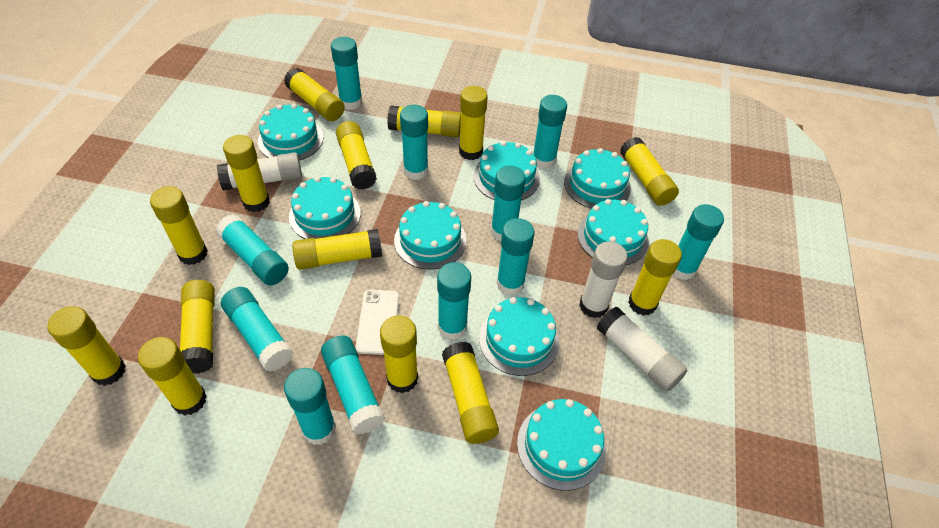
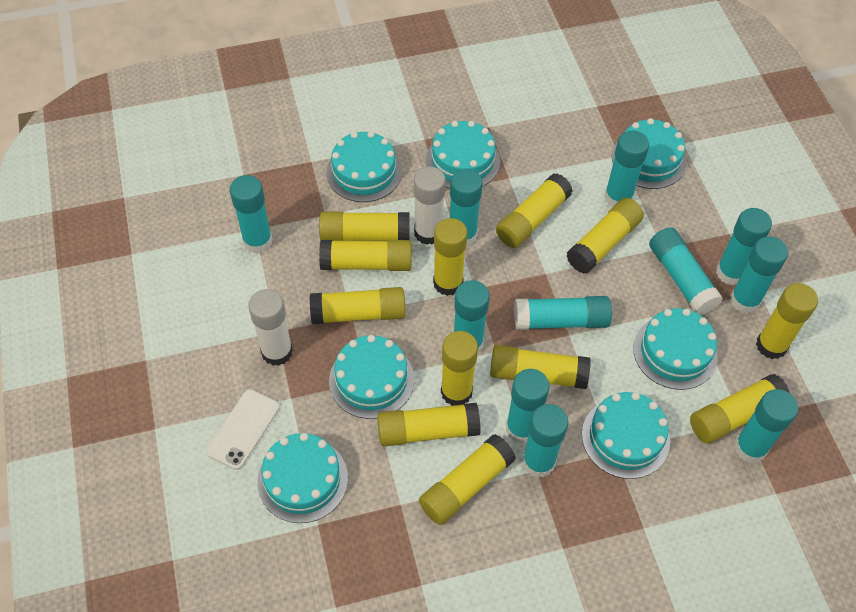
turquoise cake: 8 -> 7
white glue stick: 3 -> 2
yellow glue stick: 14 -> 12

